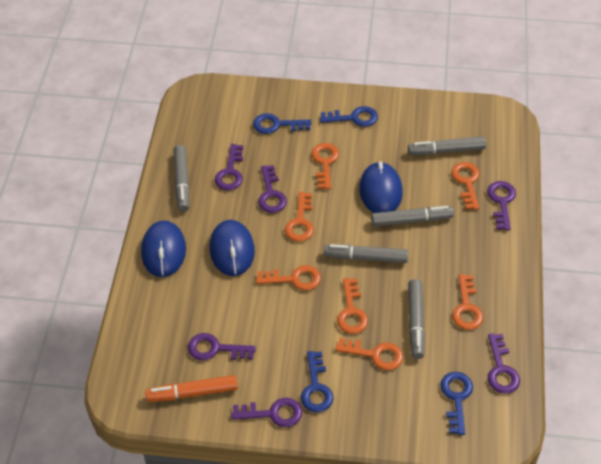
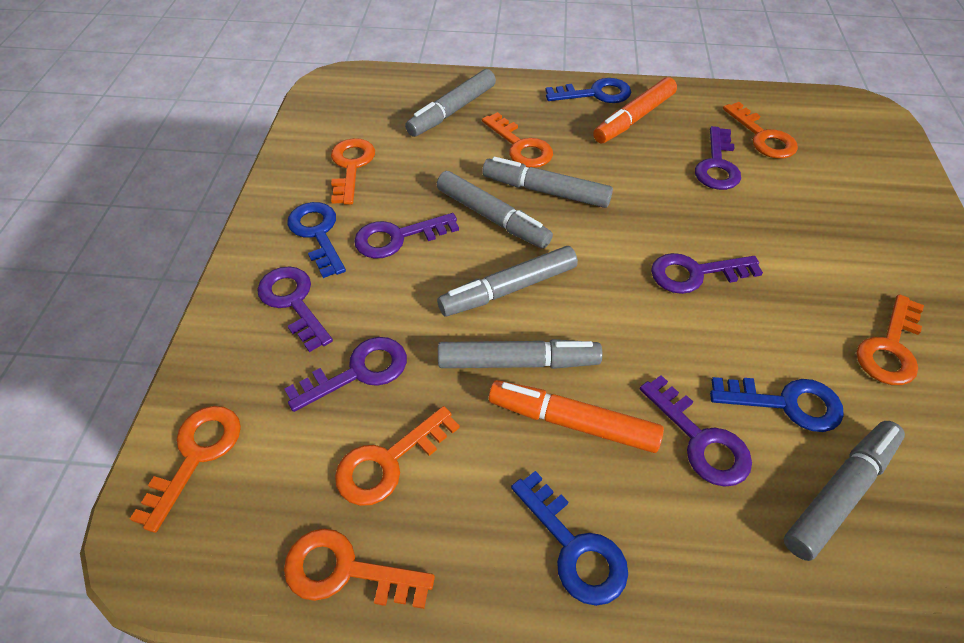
blue mouse: 3 -> 0
grey marker: 5 -> 6
orange marker: 1 -> 2

